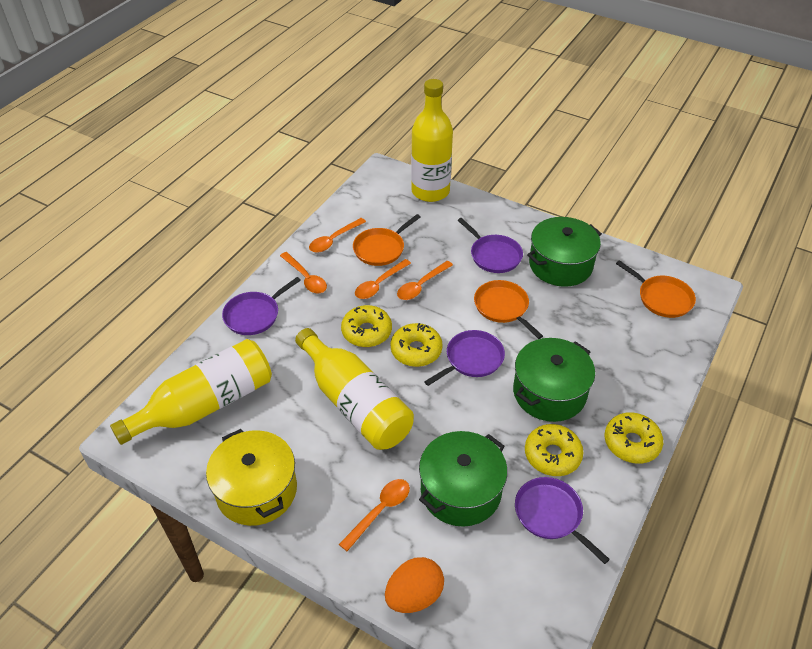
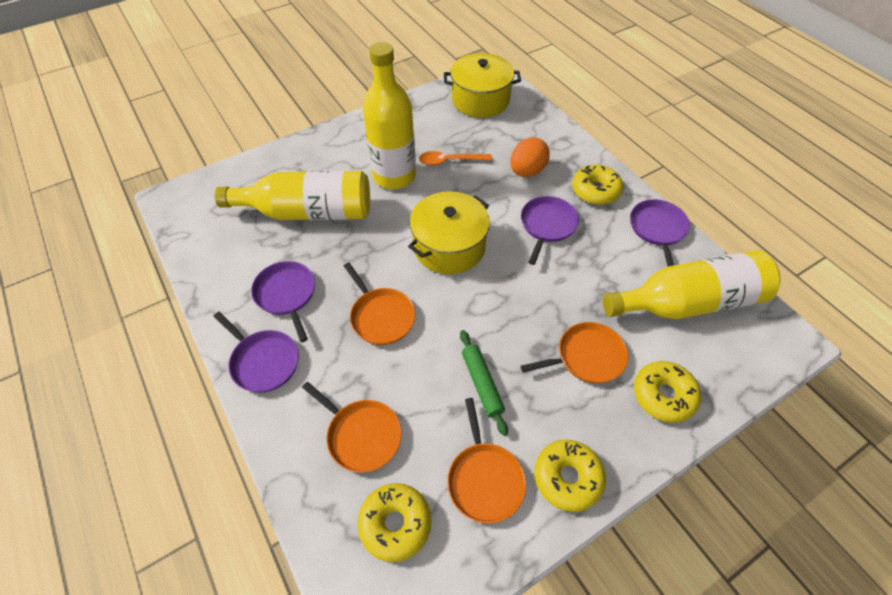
green pot: 3 -> 0
green rolling pin: 0 -> 1
orange pan: 3 -> 4
orange spoon: 5 -> 1
yellow pot: 1 -> 2

